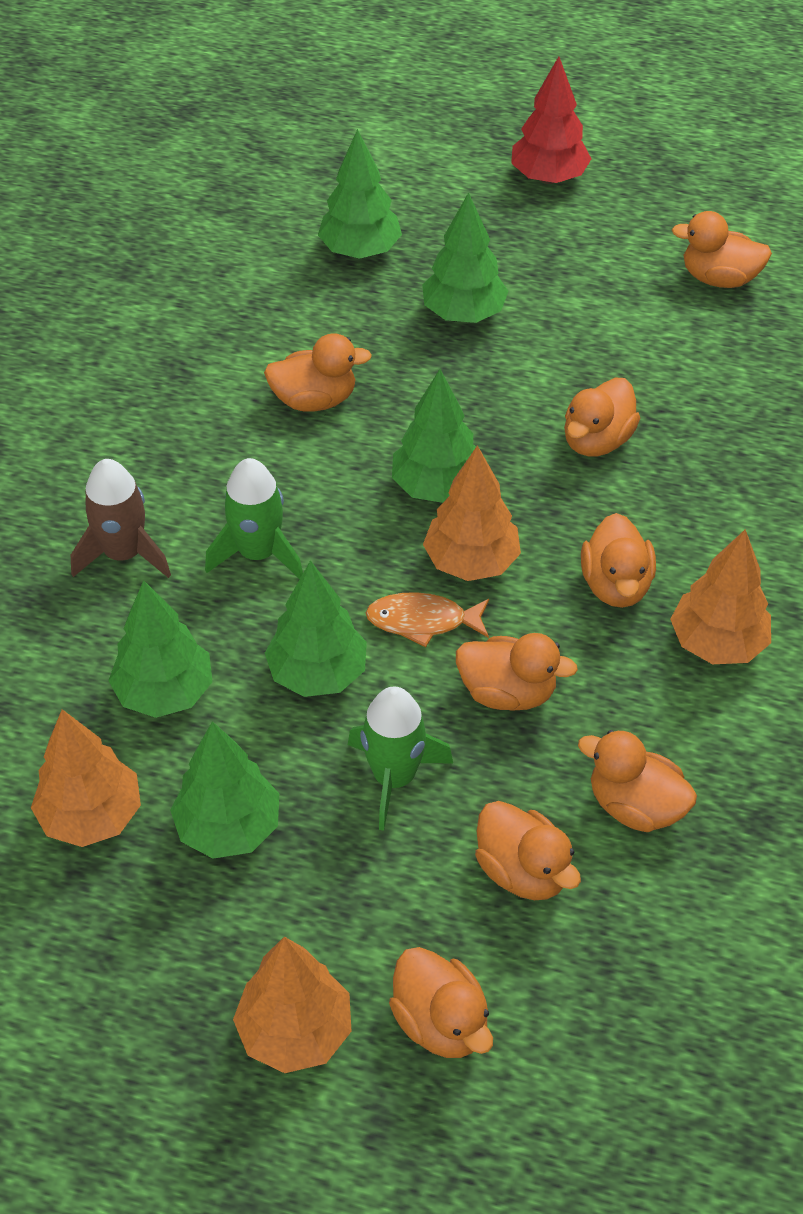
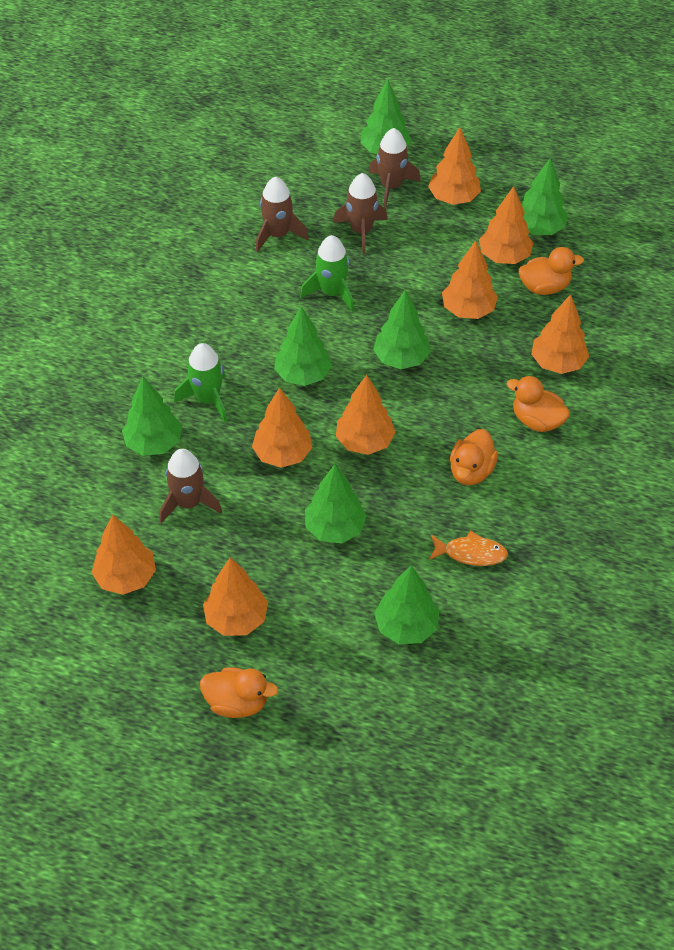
brown rocket: 1 -> 4
green tree: 6 -> 7
orange duck: 8 -> 4
orange tree: 4 -> 8
red tree: 1 -> 0

